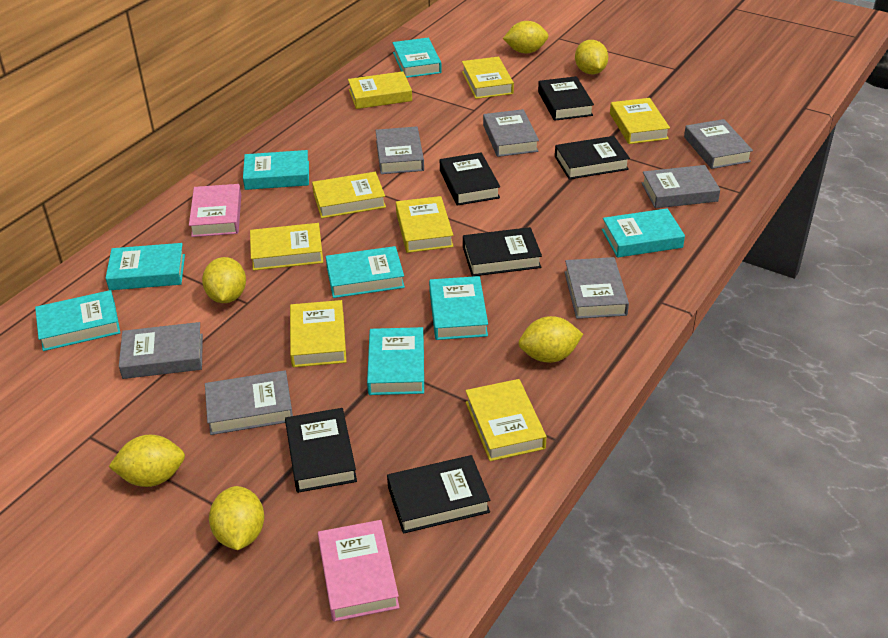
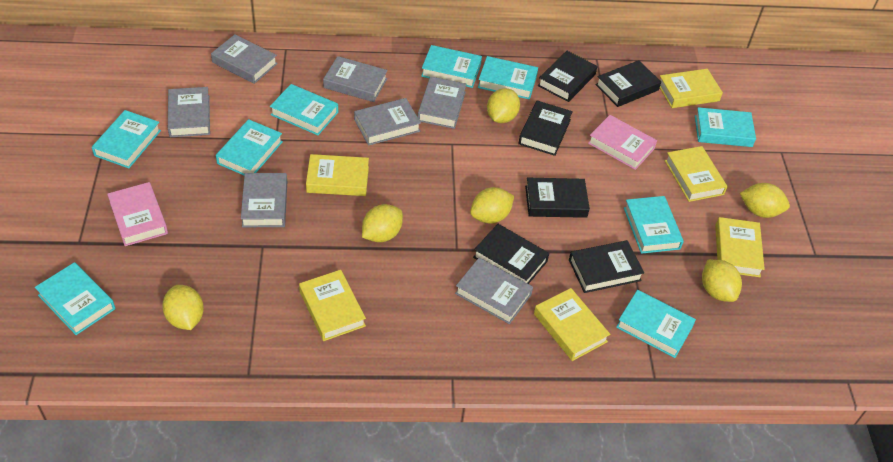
turquoise book: 8 -> 9
yellow book: 8 -> 6

